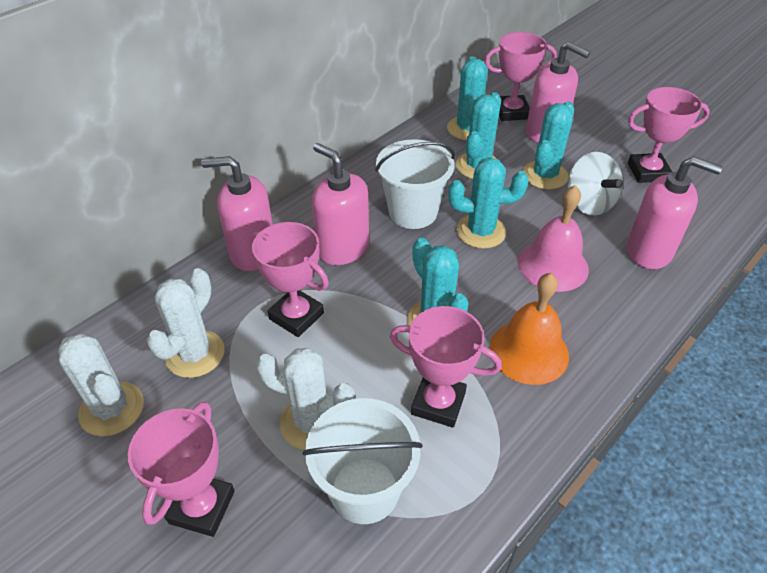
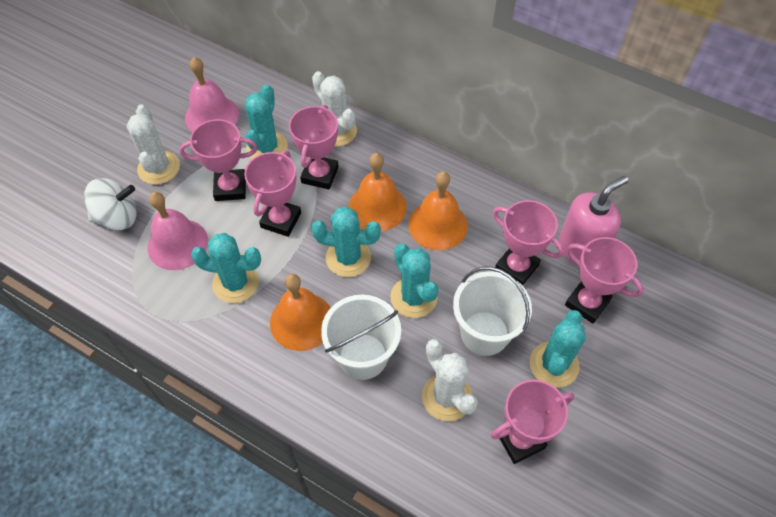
orange bell: 1 -> 3
pink bell: 1 -> 2
pink soap dispenser: 4 -> 1
pink trophy: 5 -> 6

